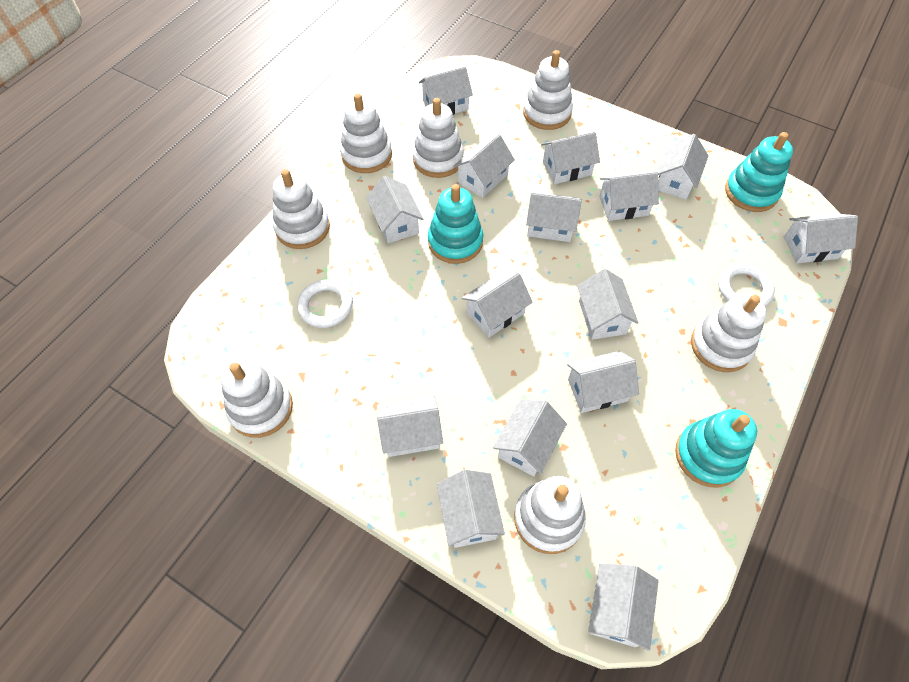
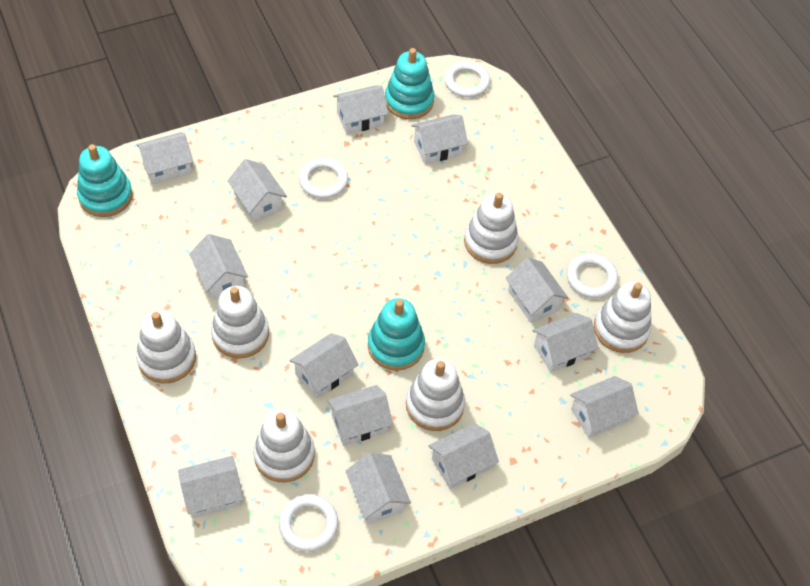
white house: 15 -> 13
white ring: 2 -> 4
white stacking toy: 7 -> 6

